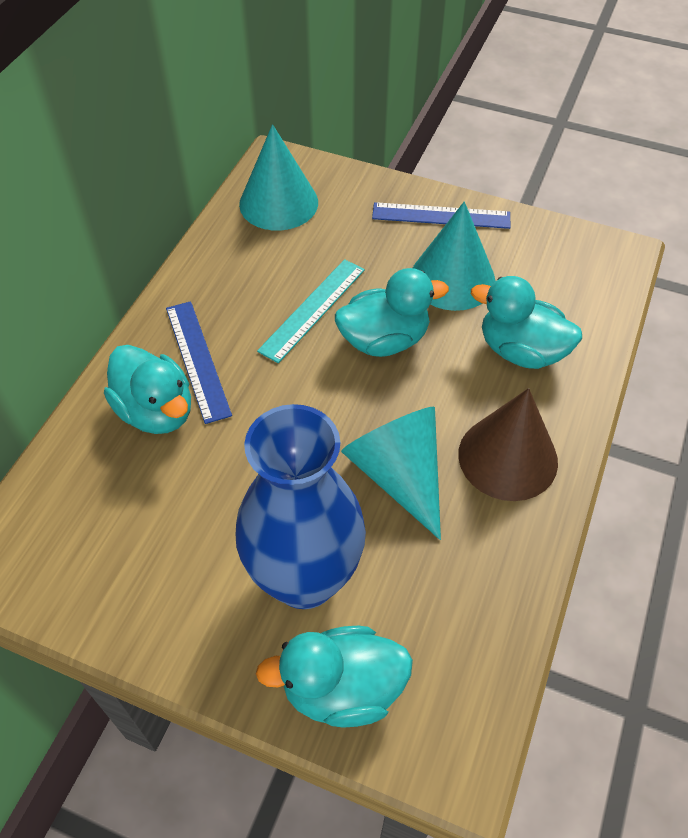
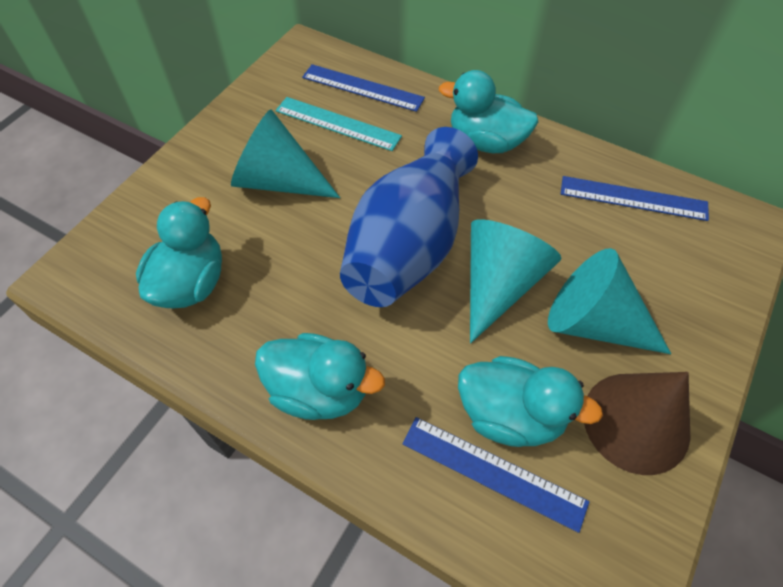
blue ruler: 2 -> 3

